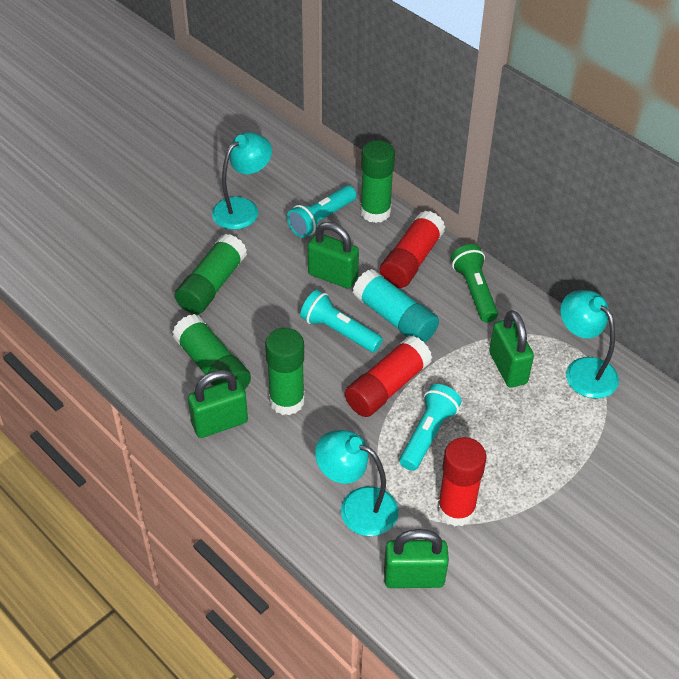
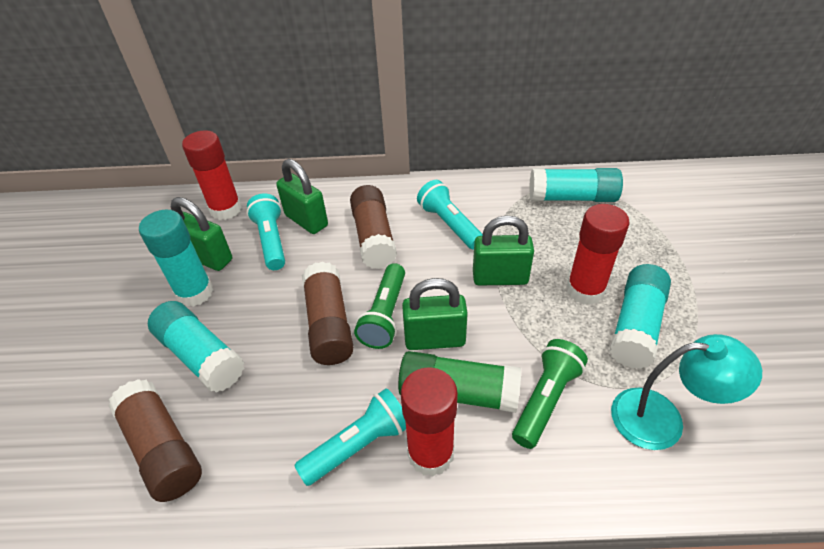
brown glue stick: 0 -> 3
green flashlight: 1 -> 2
green glue stick: 4 -> 1
turquoise glue stick: 1 -> 4
turquoise lamp: 3 -> 1

